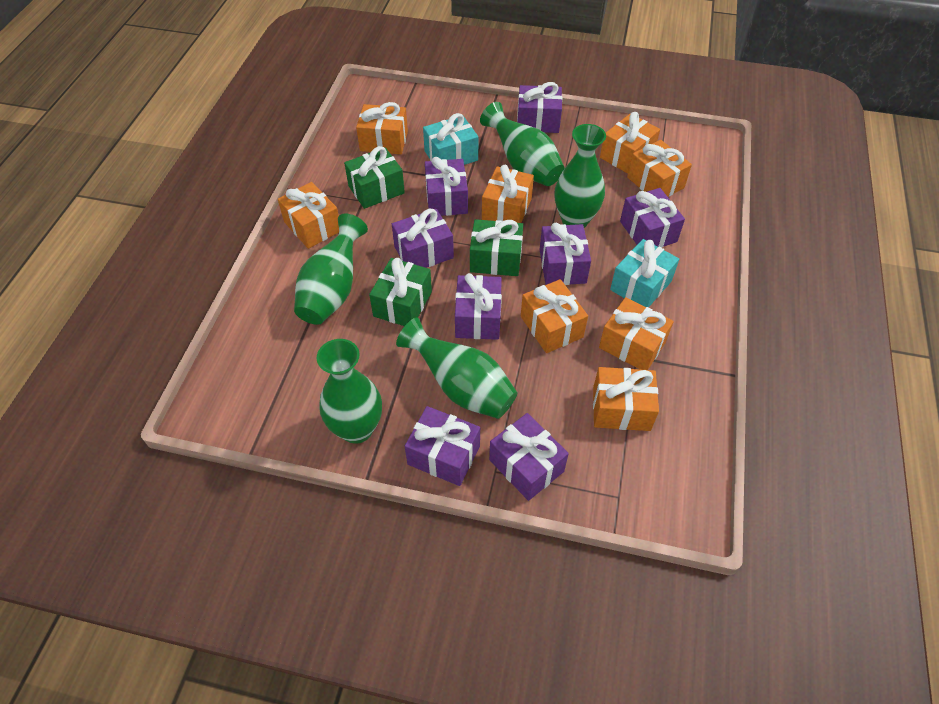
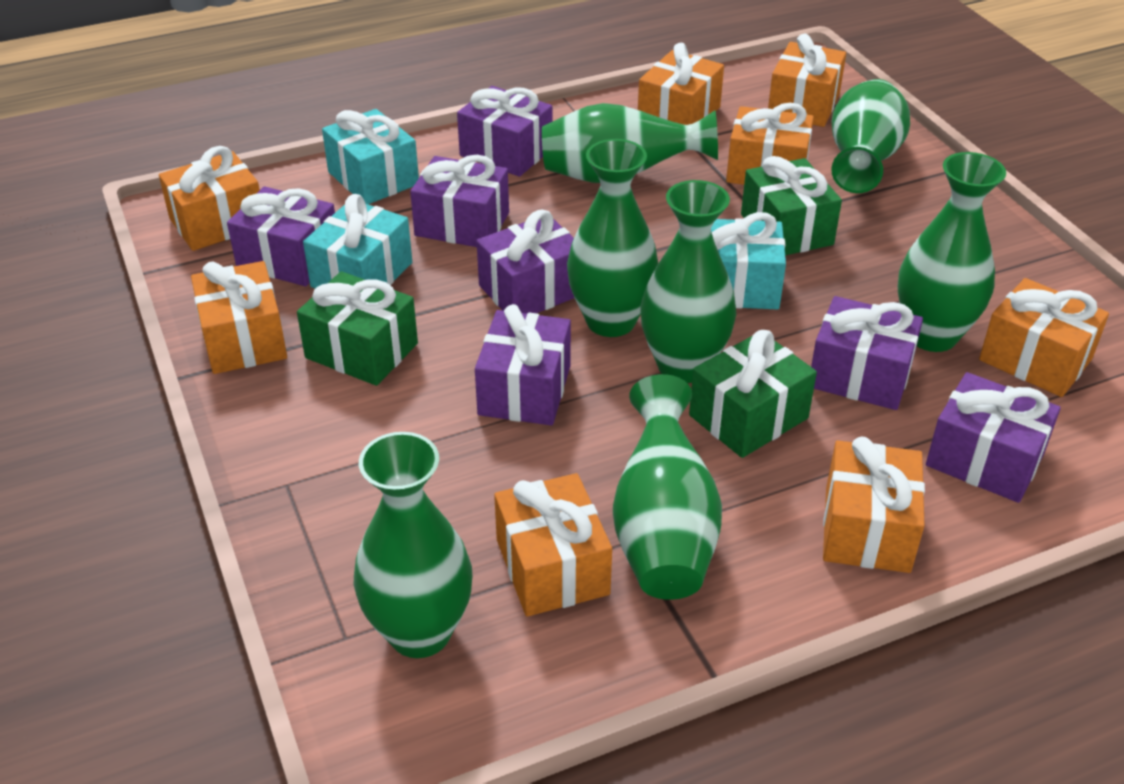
green vase: 5 -> 7
purple gift: 8 -> 7
turquoise gift: 2 -> 3

